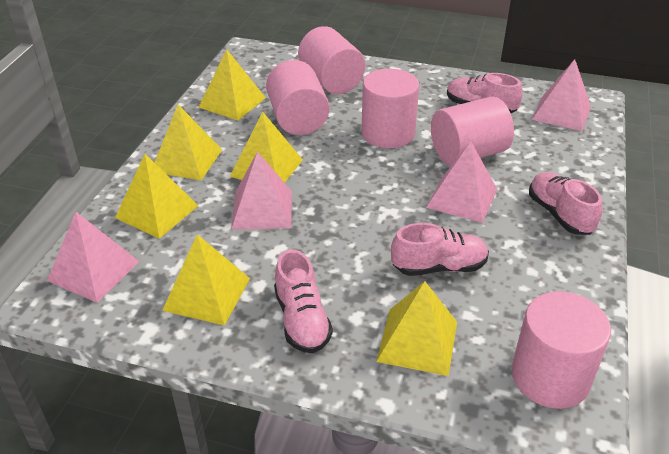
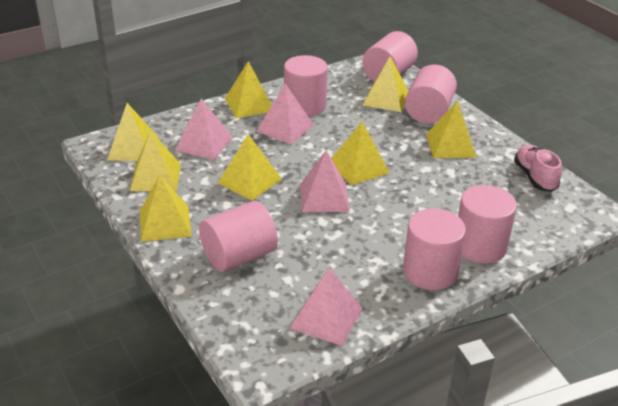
pink cylinder: 5 -> 6
pink shoe: 4 -> 1
yellow pyramid: 6 -> 8

